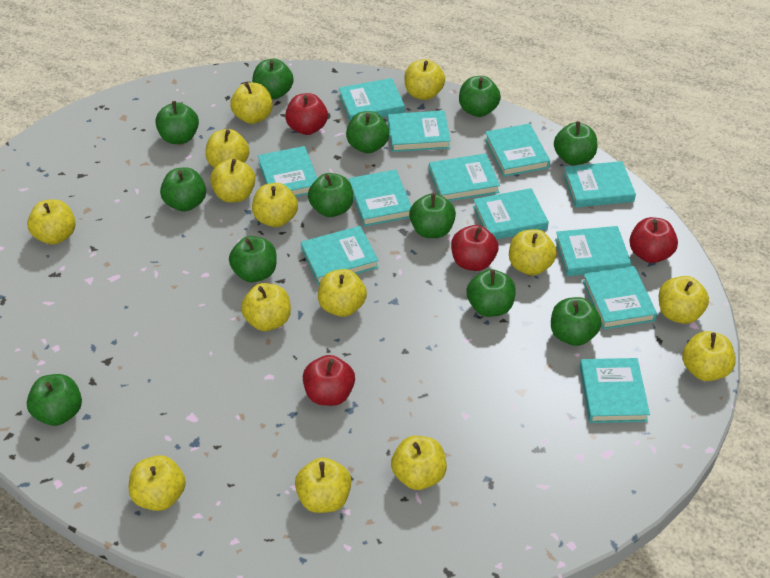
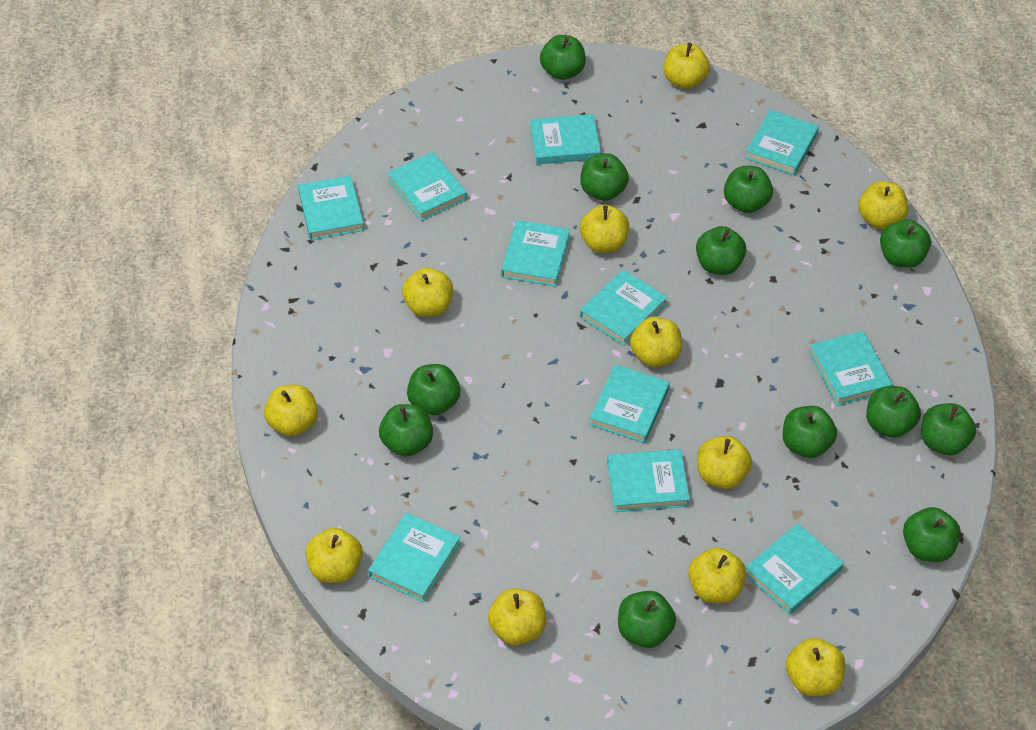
red apple: 4 -> 0
turquoise book: 12 -> 11
yellow apple: 14 -> 11

